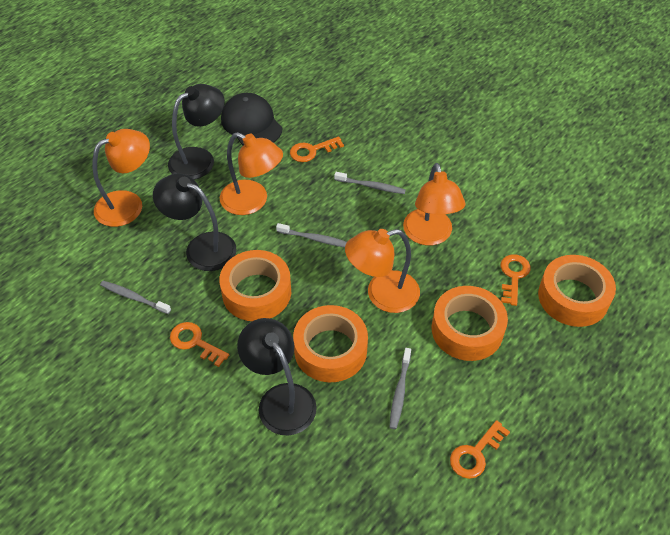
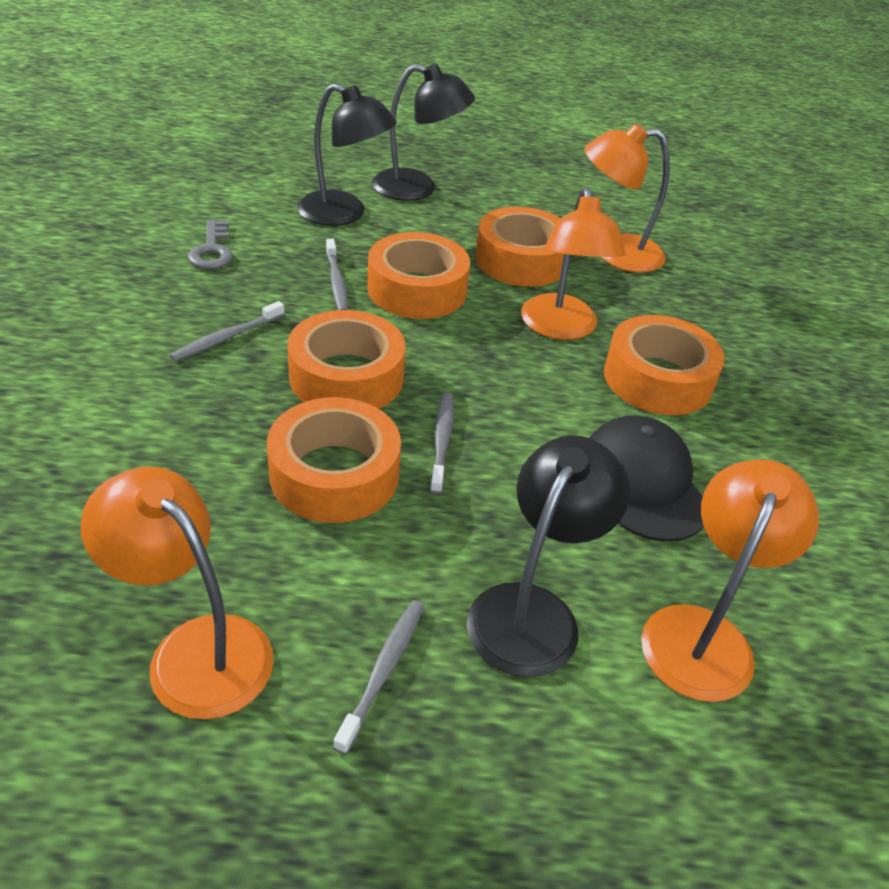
grey key: 0 -> 1
orange key: 4 -> 0
orange tape: 4 -> 5

